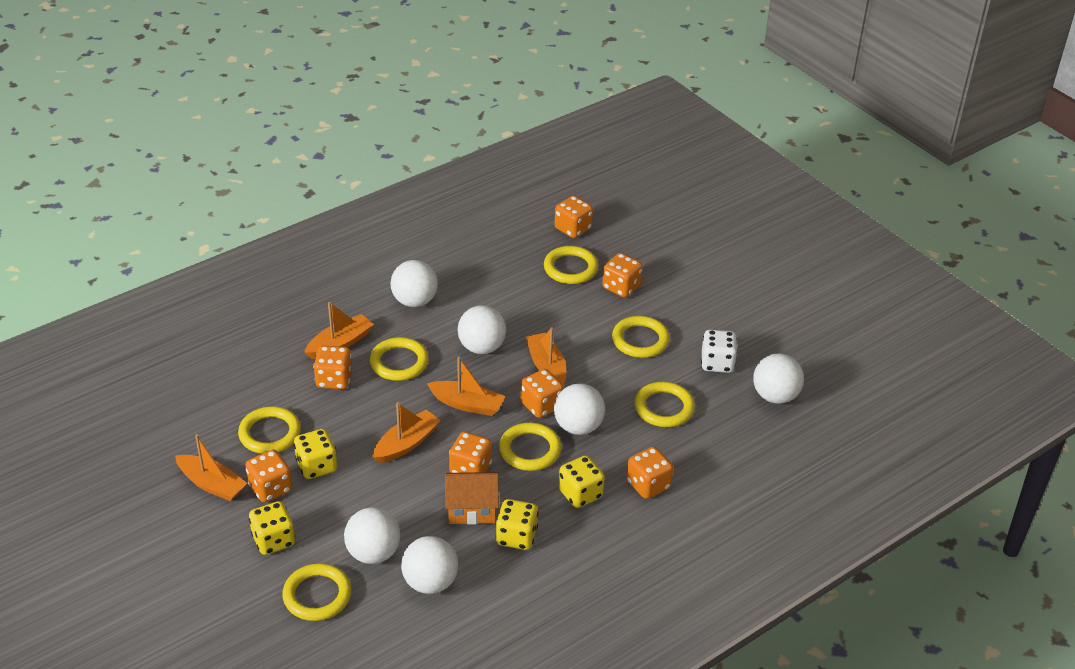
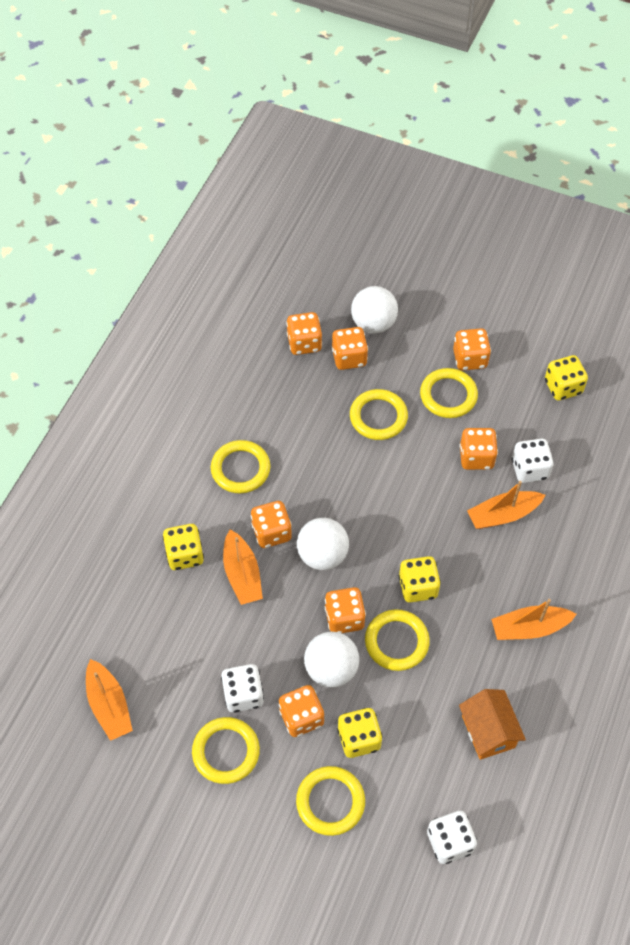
orange boat: 5 -> 4
white ball: 6 -> 3
white dice: 1 -> 3
yellow ring: 7 -> 6

